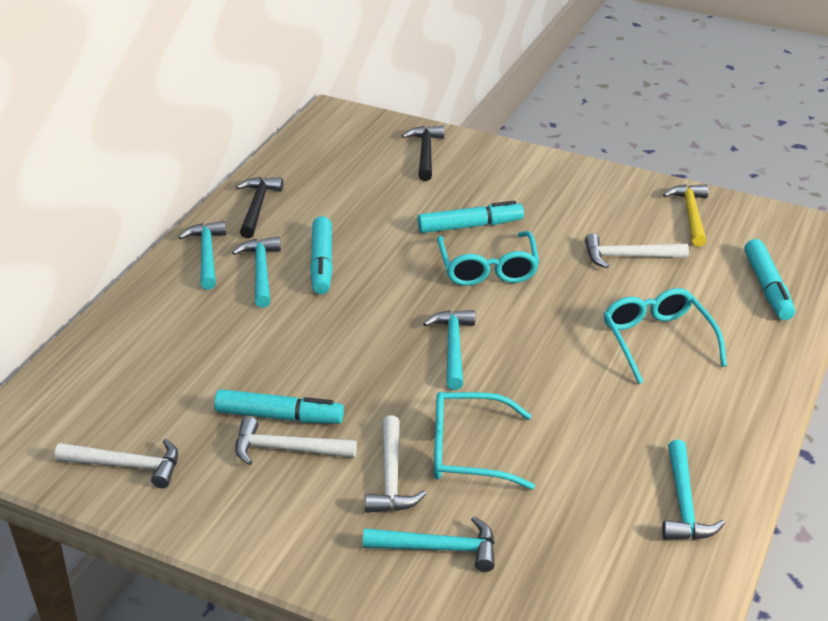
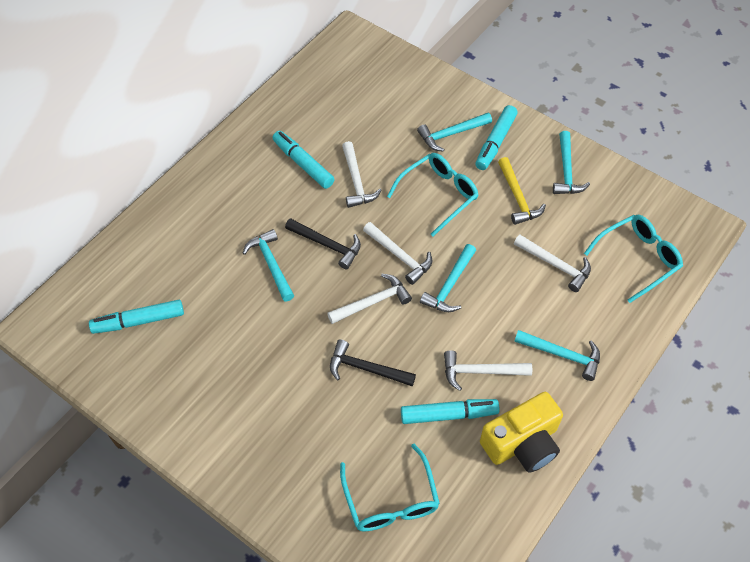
white hammer: 4 -> 5
yellow camera: 0 -> 1

